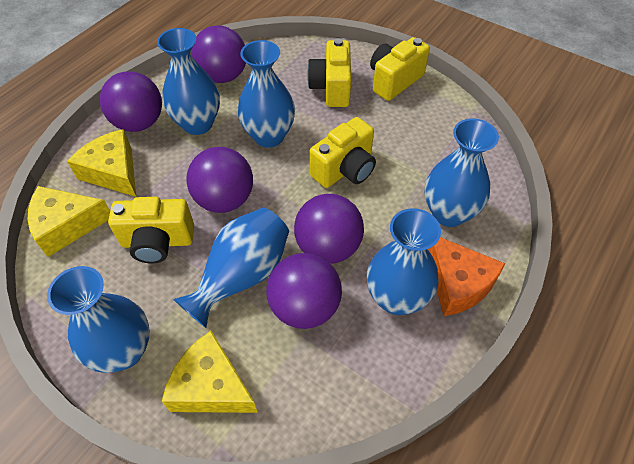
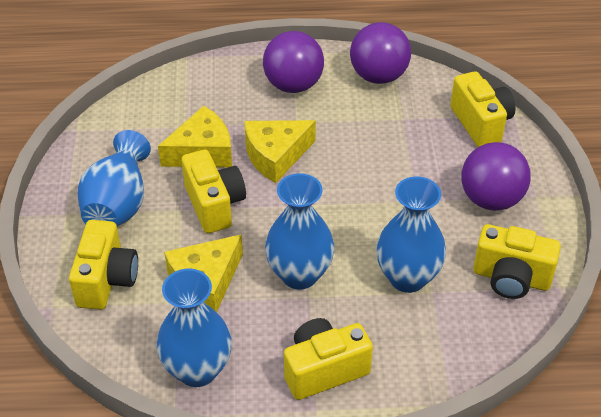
blue vase: 6 -> 4
orange cheese: 1 -> 0
purple ball: 5 -> 3
yellow camera: 4 -> 5

